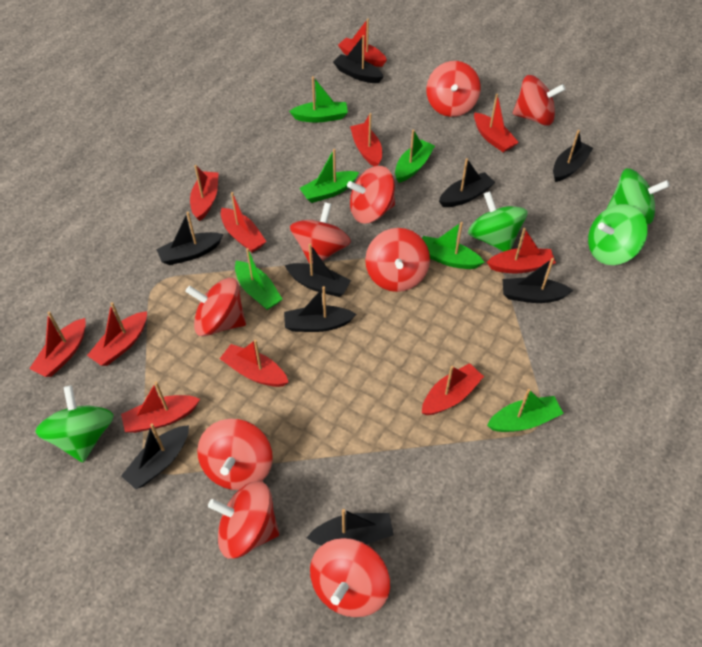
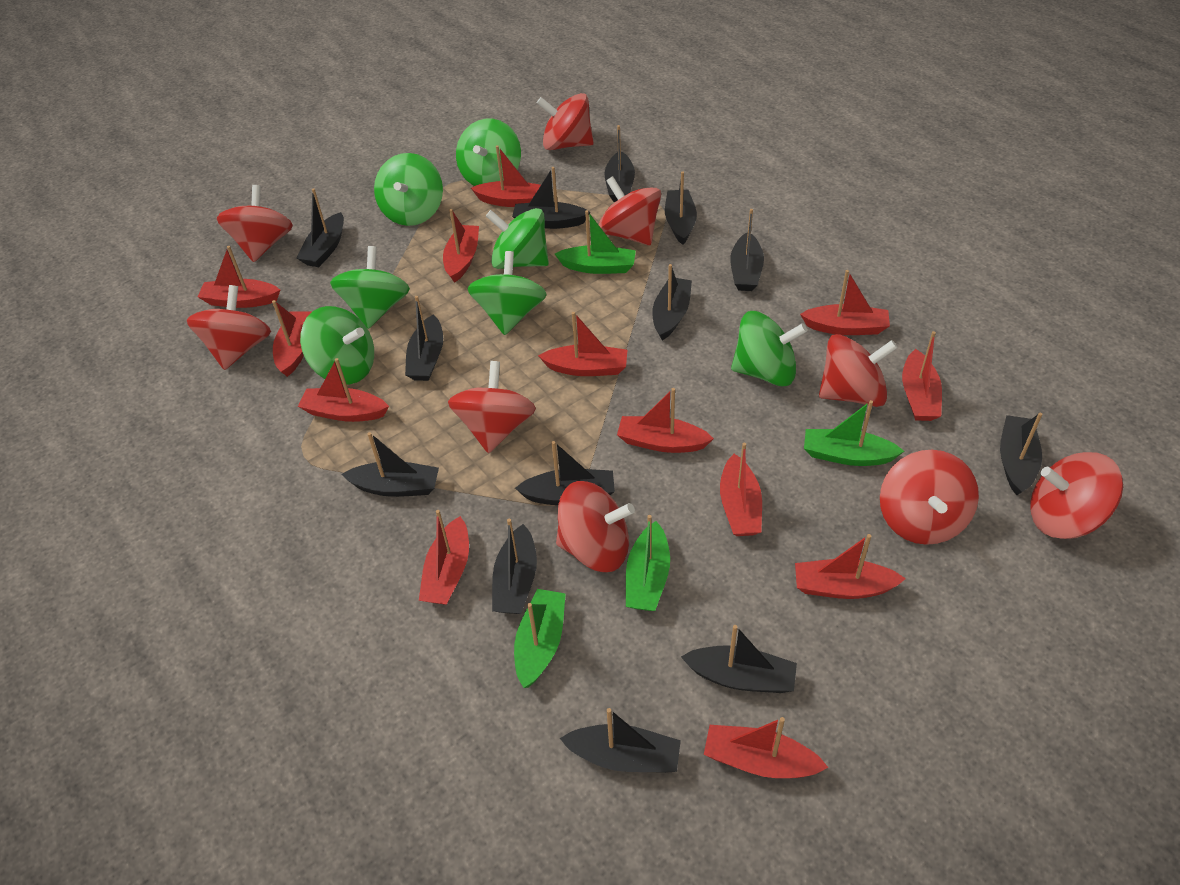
black boat: 9 -> 13
green boat: 6 -> 4
green spinning top: 4 -> 7
red boat: 11 -> 13

